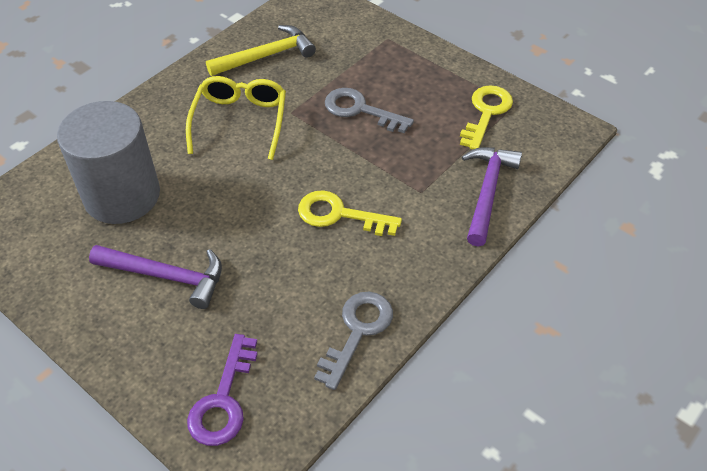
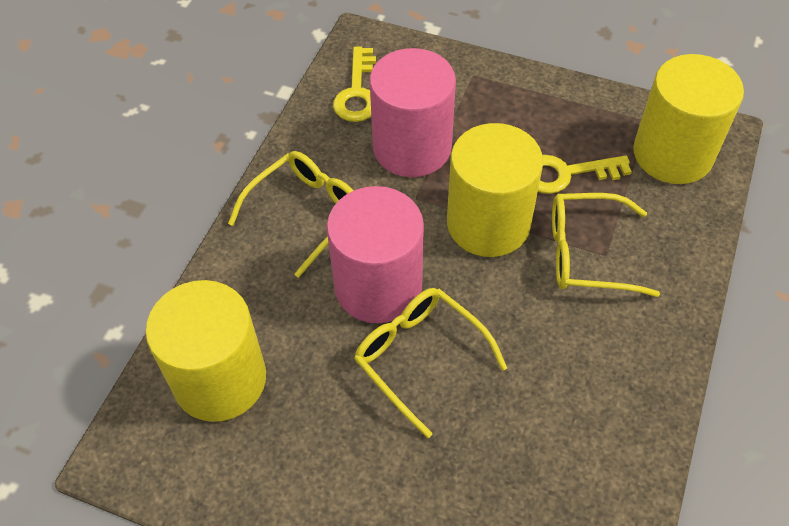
grey cylinder: 1 -> 0
grey key: 2 -> 0
pink cylinder: 0 -> 2
purple hammer: 2 -> 0
purple key: 1 -> 0
yellow cylinder: 0 -> 3
yellow glasses: 1 -> 3
yellow hammer: 1 -> 0

